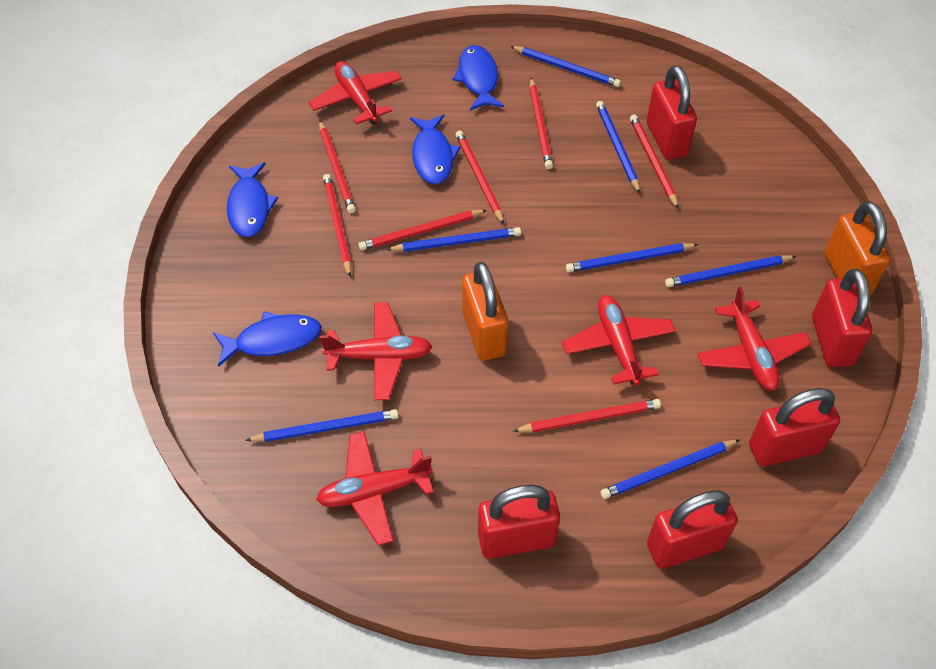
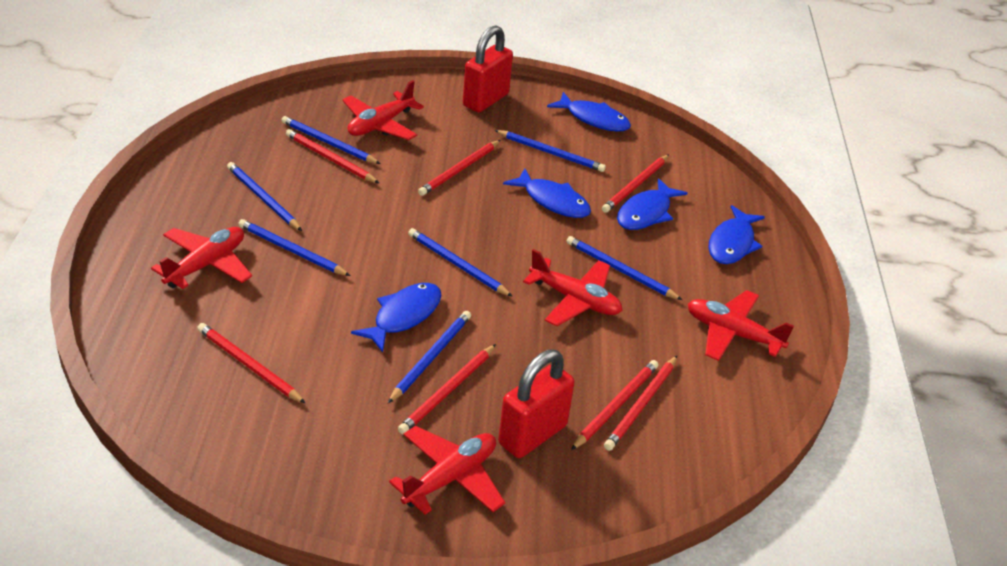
blue fish: 4 -> 5
orange padlock: 2 -> 0
red padlock: 5 -> 2

